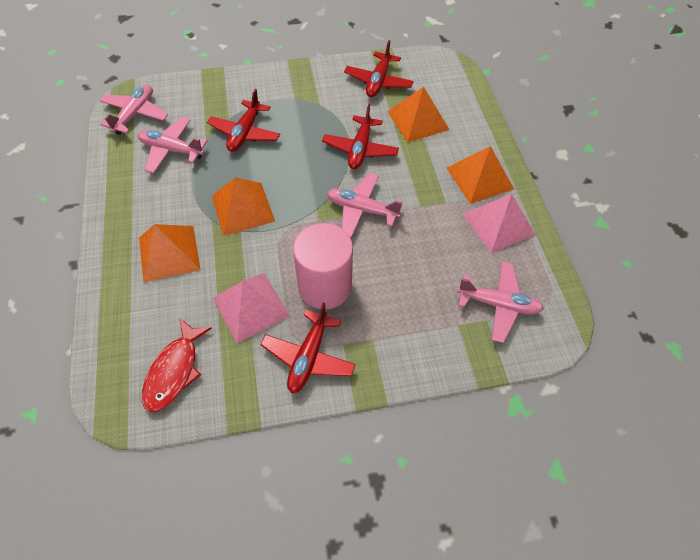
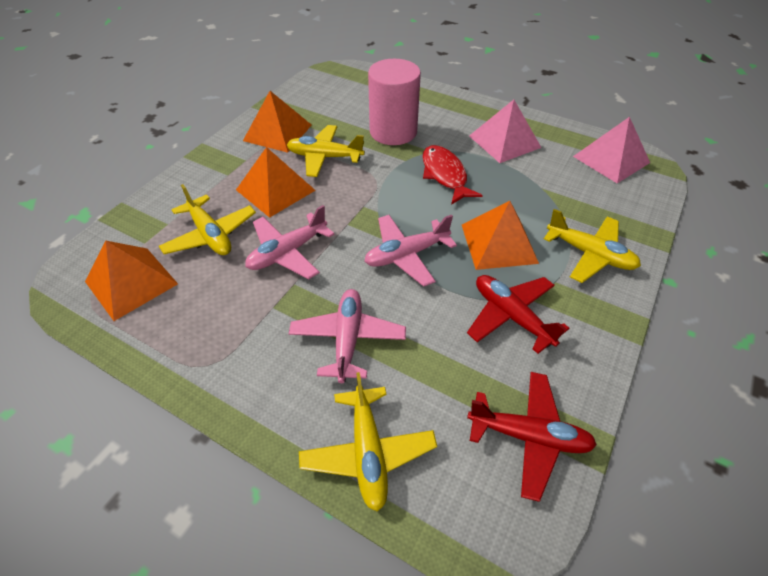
pink plane: 4 -> 3
red plane: 4 -> 2
yellow plane: 0 -> 4

